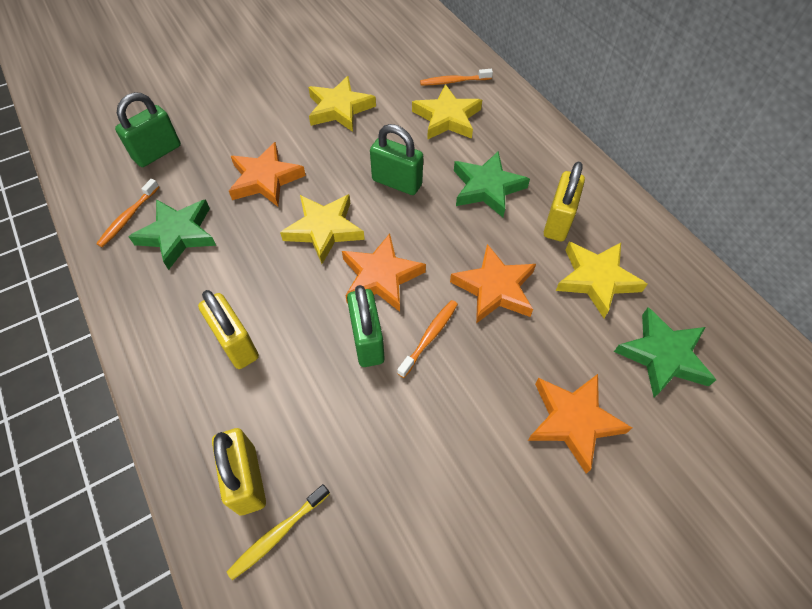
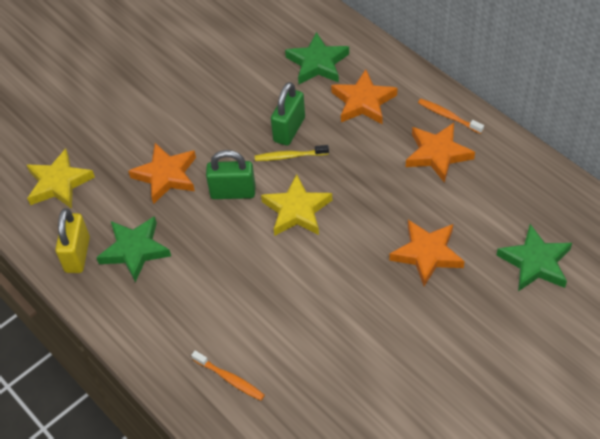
green padlock: 3 -> 2
orange toothbrush: 3 -> 2
yellow padlock: 3 -> 1
yellow star: 4 -> 2

